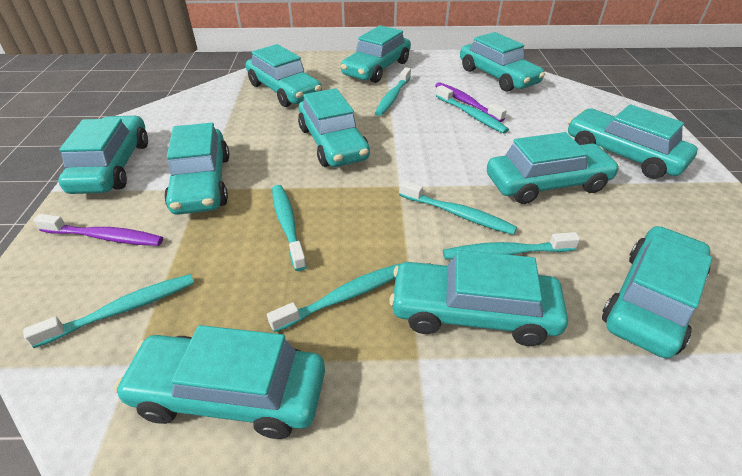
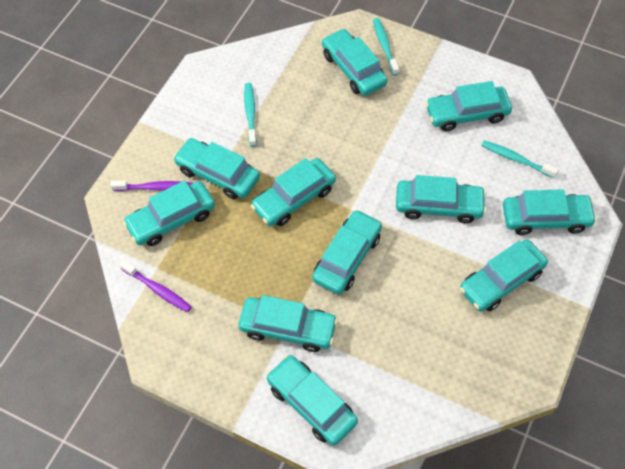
turquoise toothbrush: 7 -> 3

